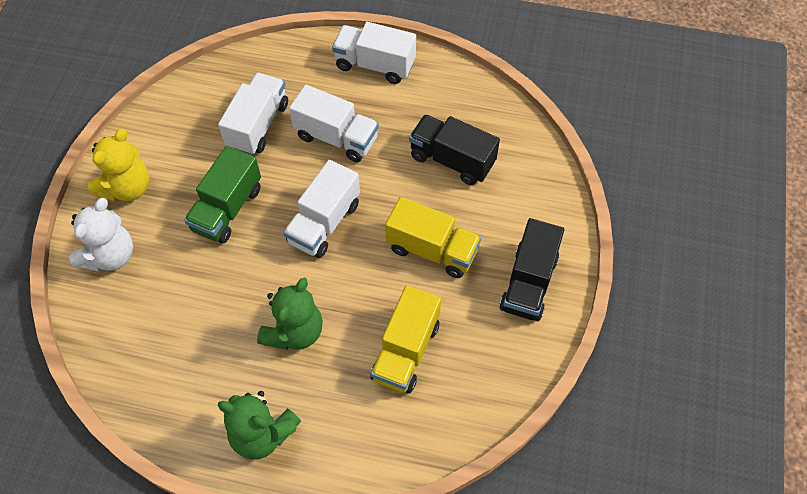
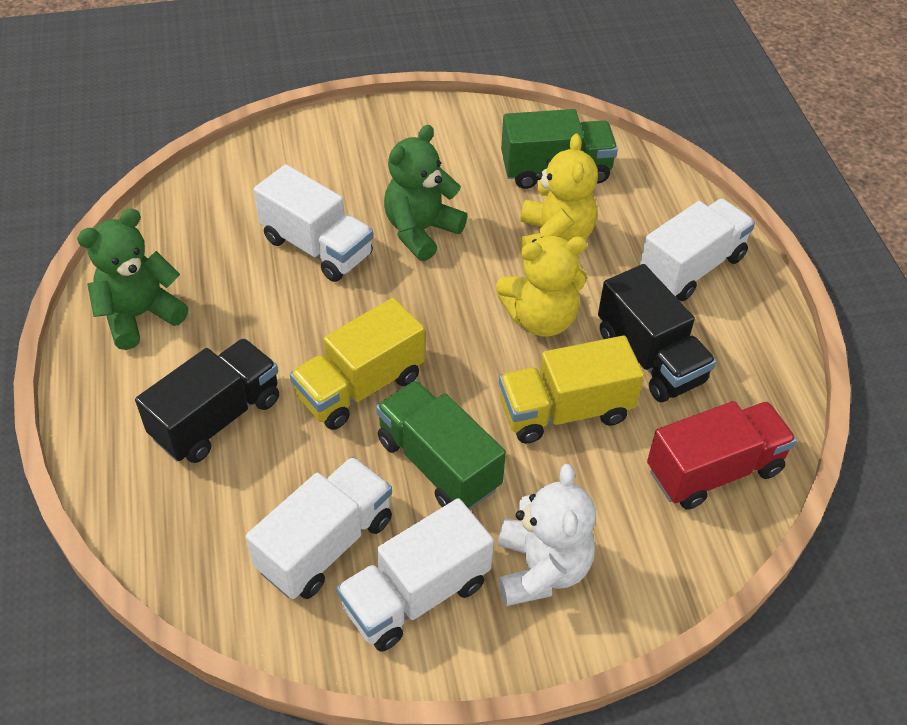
green truck: 1 -> 2
red truck: 0 -> 1
yellow teddy bear: 1 -> 2

